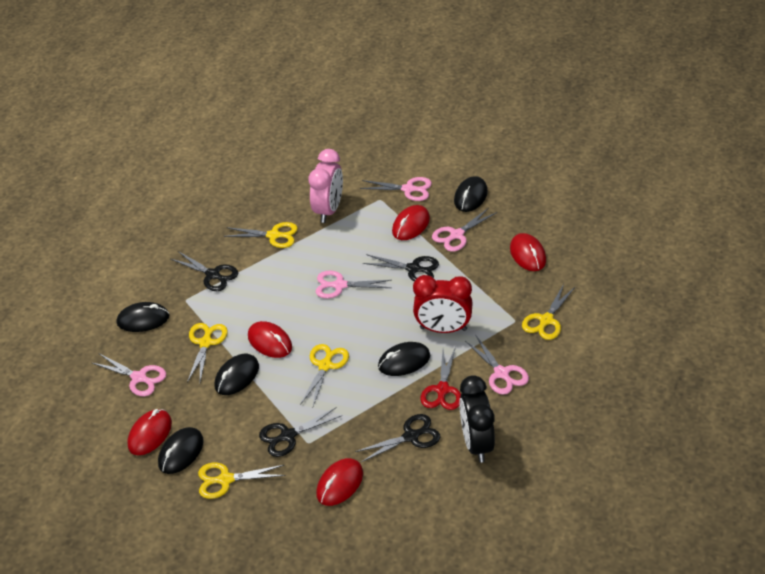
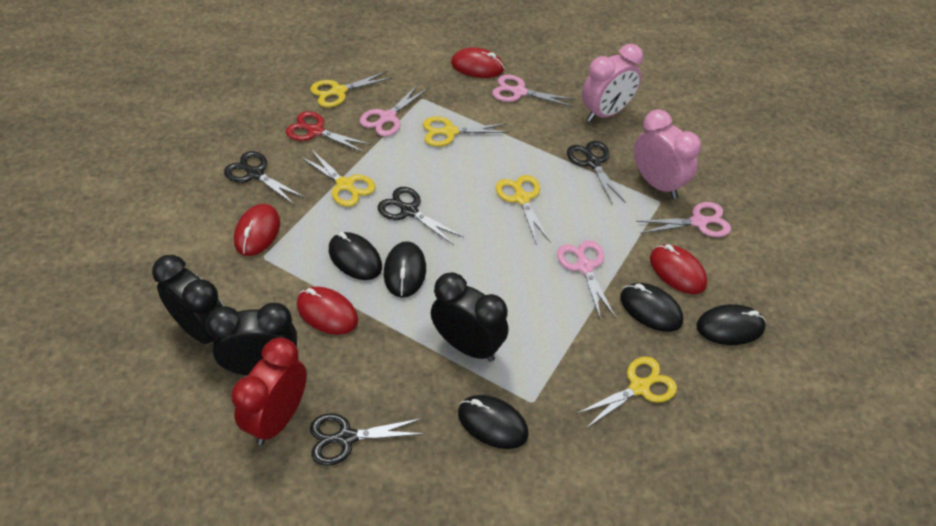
black clock: 1 -> 3
pink clock: 1 -> 2
pink scissors: 5 -> 4
red mouse: 5 -> 4

